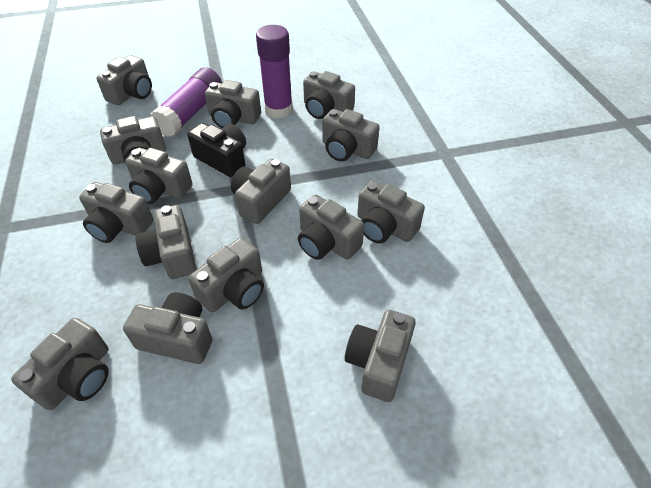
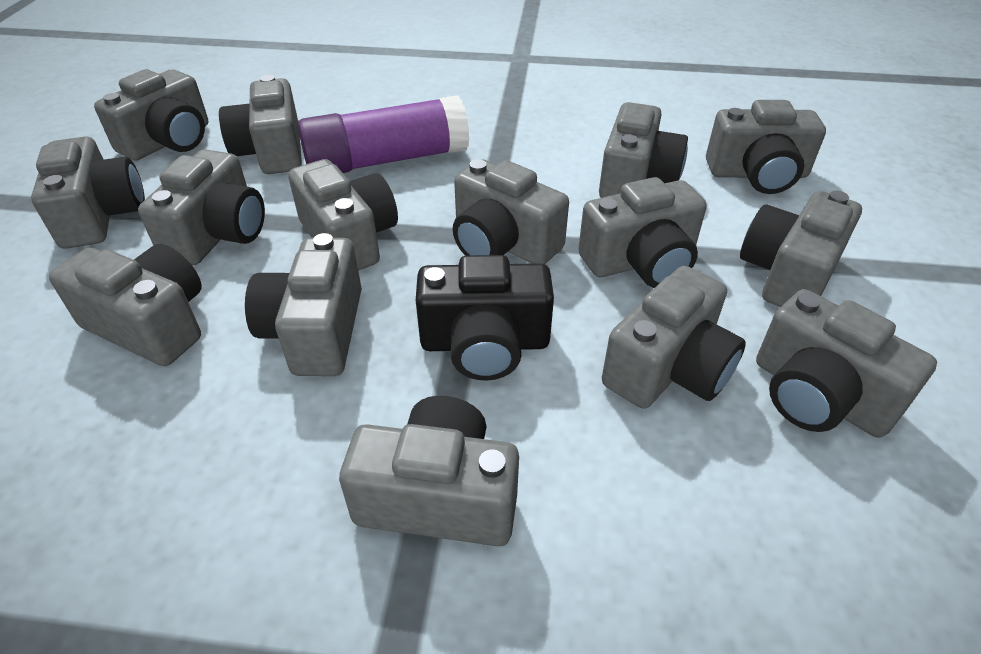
purple glue stick: 2 -> 1

